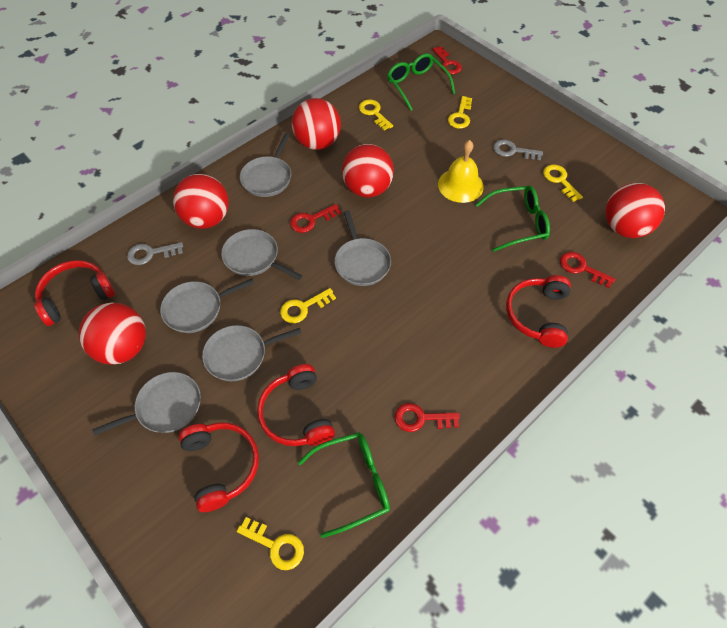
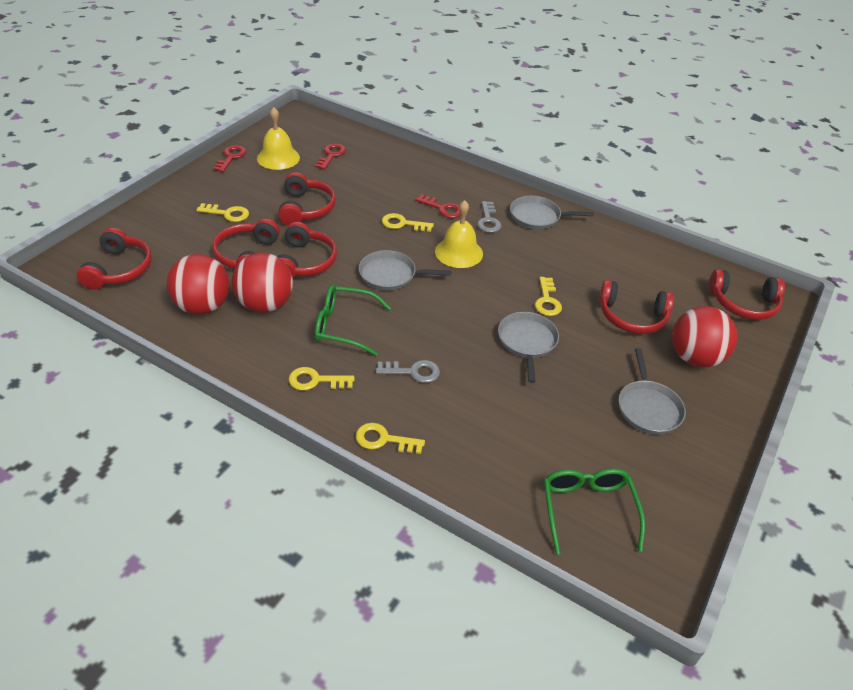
green glasses: 3 -> 2
grey pan: 6 -> 4
red ball: 5 -> 3
red headphones: 4 -> 6
red key: 4 -> 3
yellow bell: 1 -> 2

